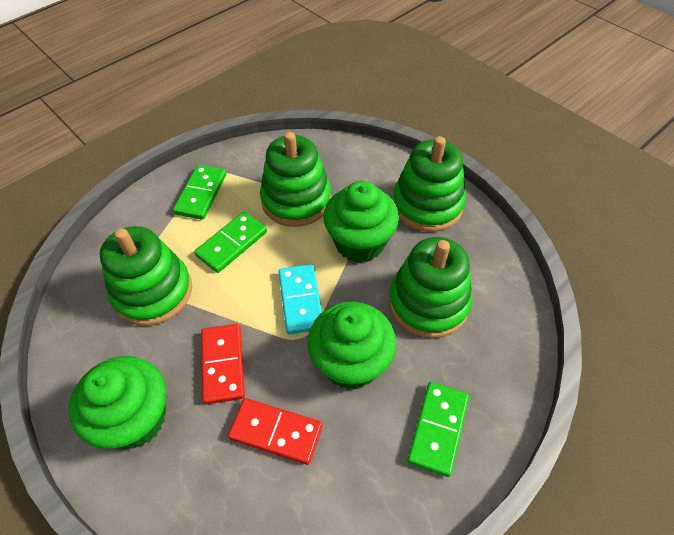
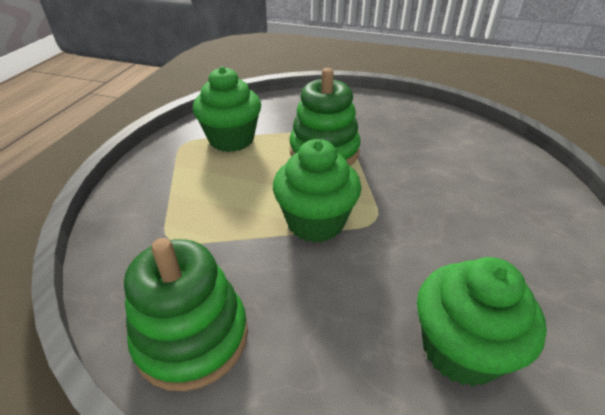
green domino: 3 -> 0
green stacking toy: 4 -> 2
red domino: 2 -> 0
turquoise domino: 1 -> 0

